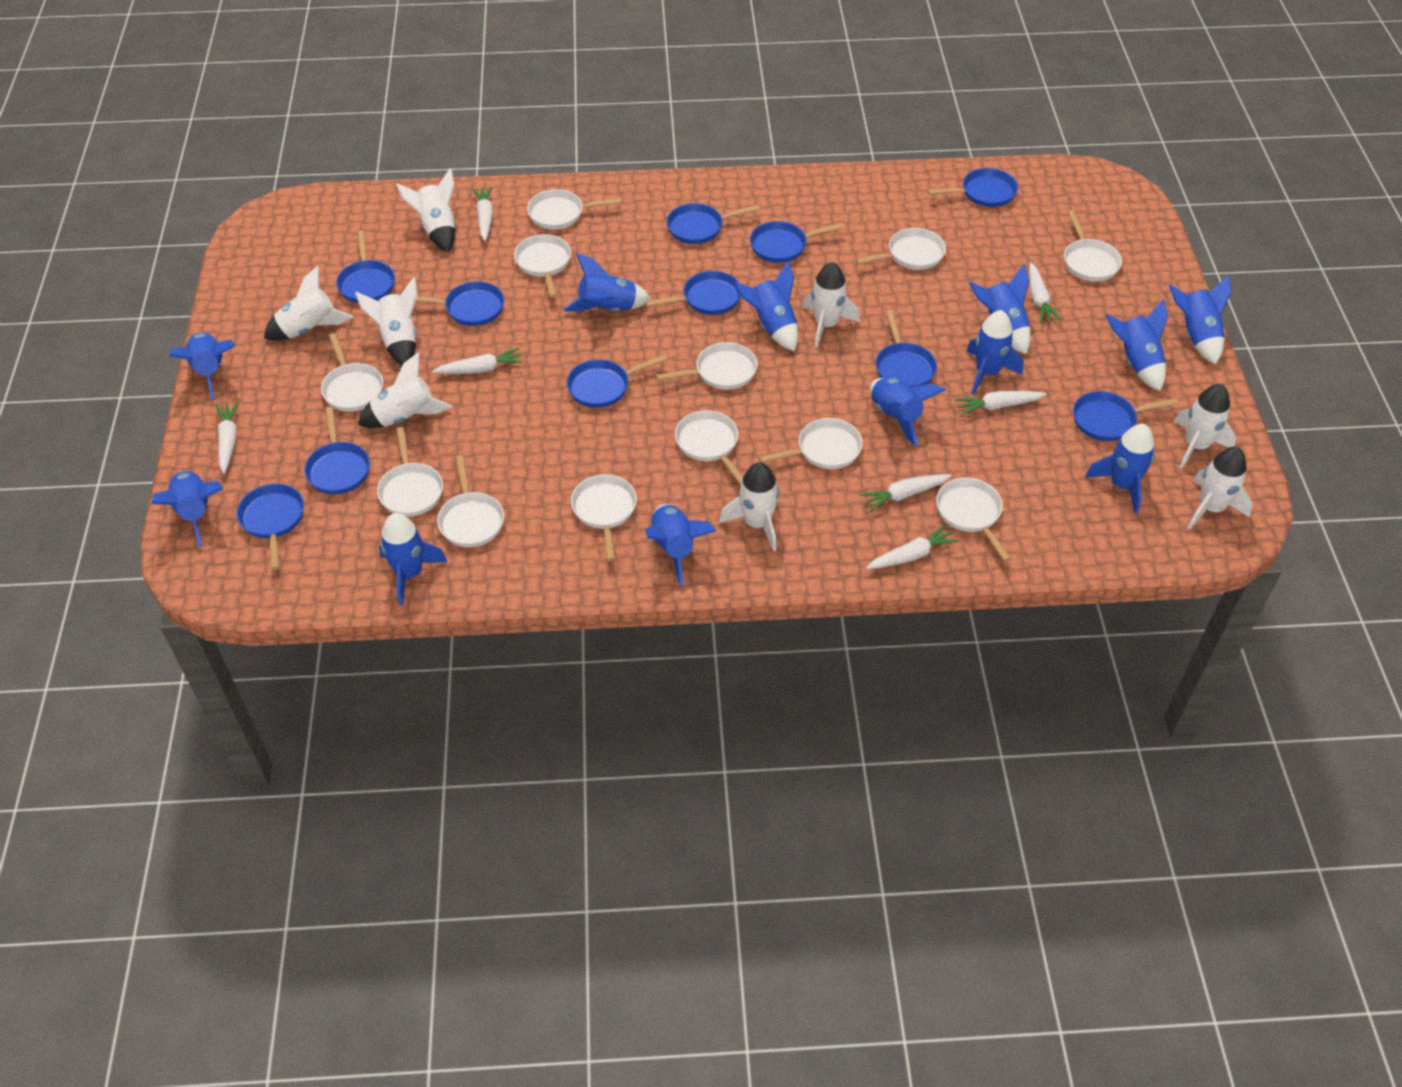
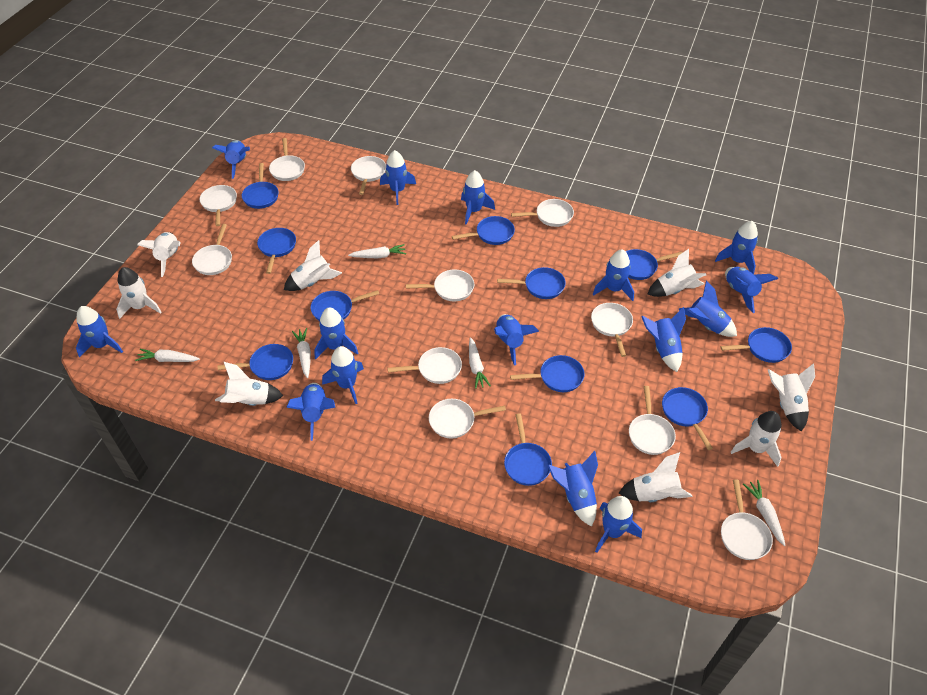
blue rocket: 12 -> 15
white carrot: 7 -> 5
white pan: 12 -> 11

